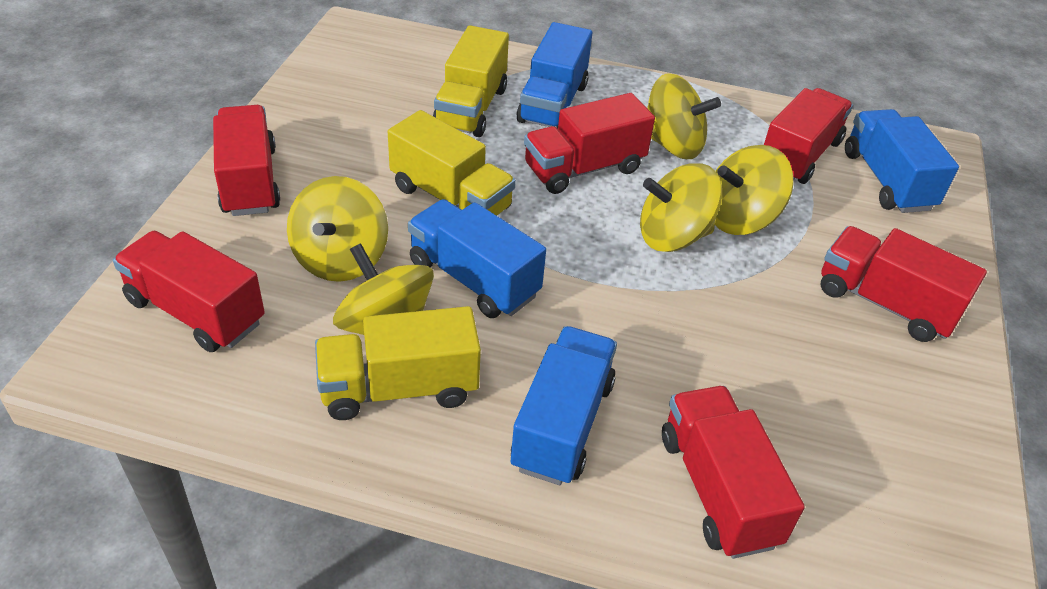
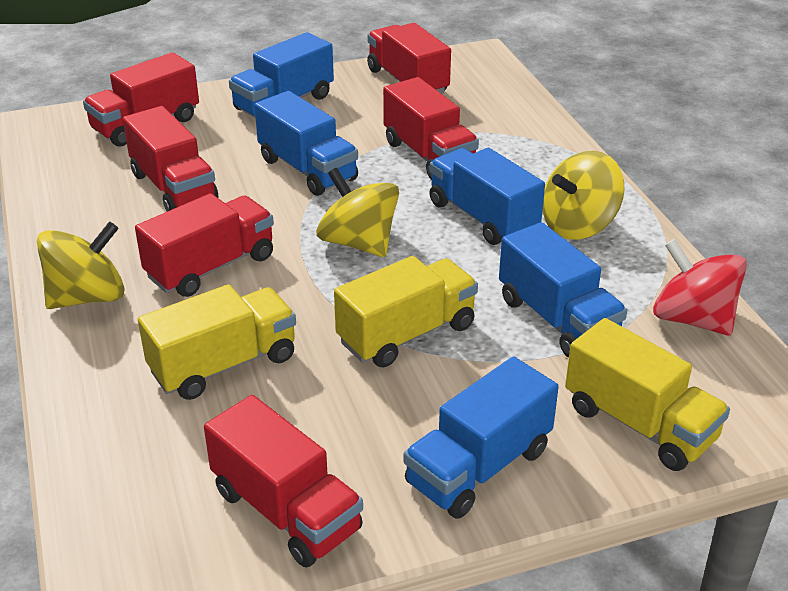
blue truck: 4 -> 5
red spinning top: 0 -> 1
yellow spinning top: 5 -> 3

